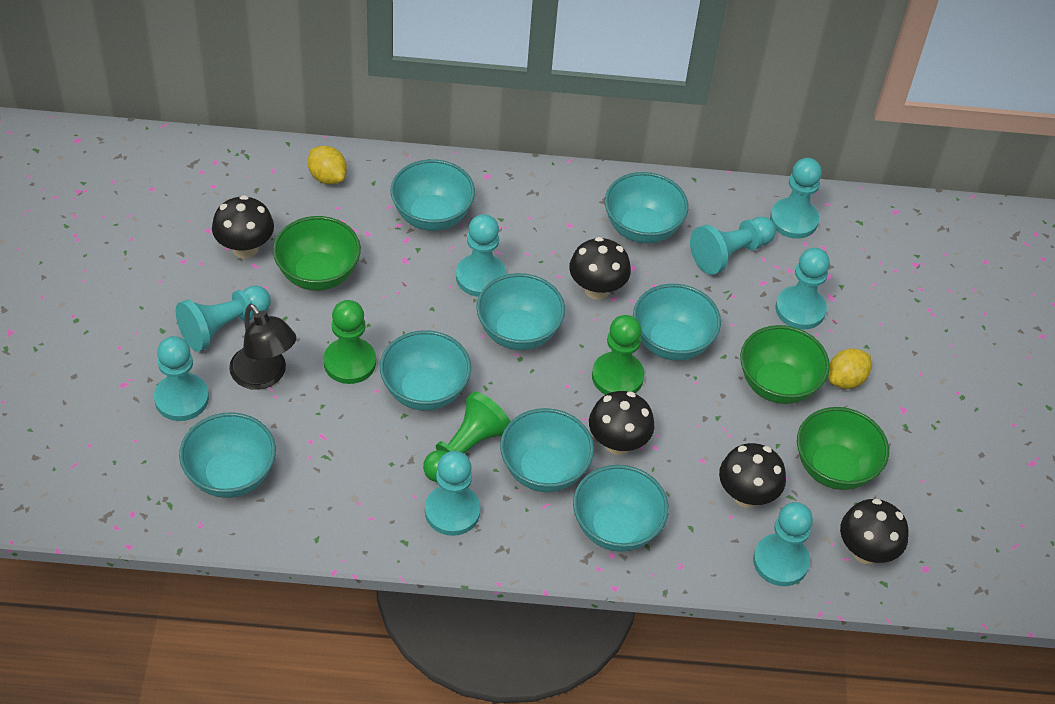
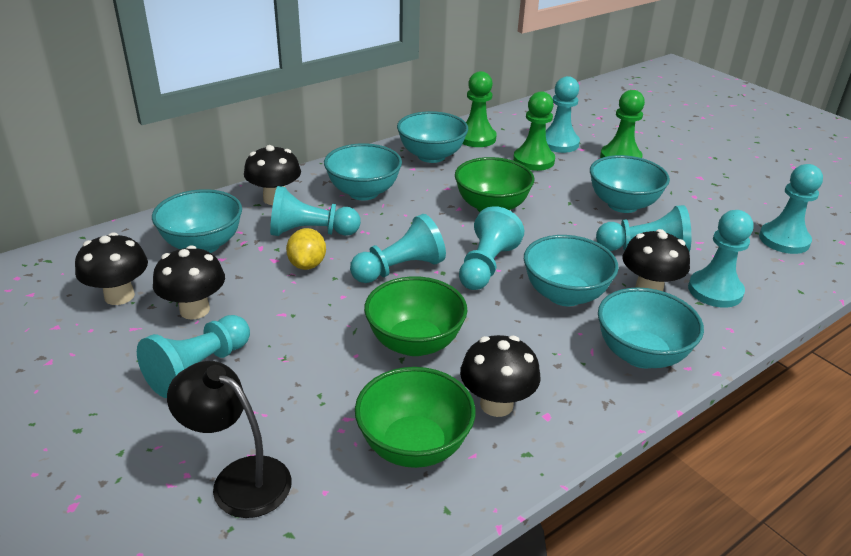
turquoise bowl: 8 -> 6
yellow lemon: 2 -> 1

